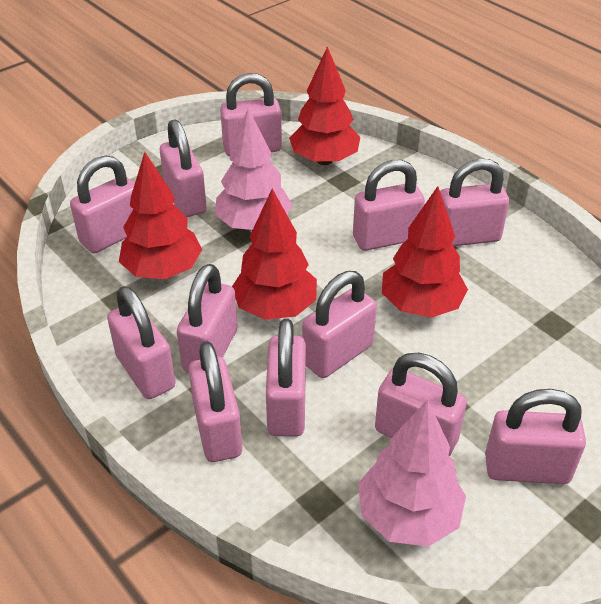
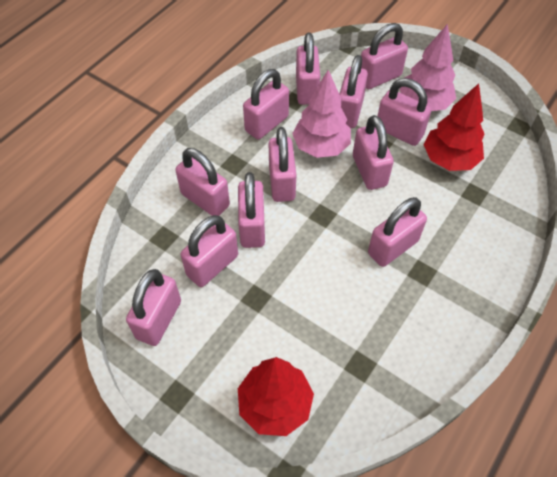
red tree: 4 -> 2

